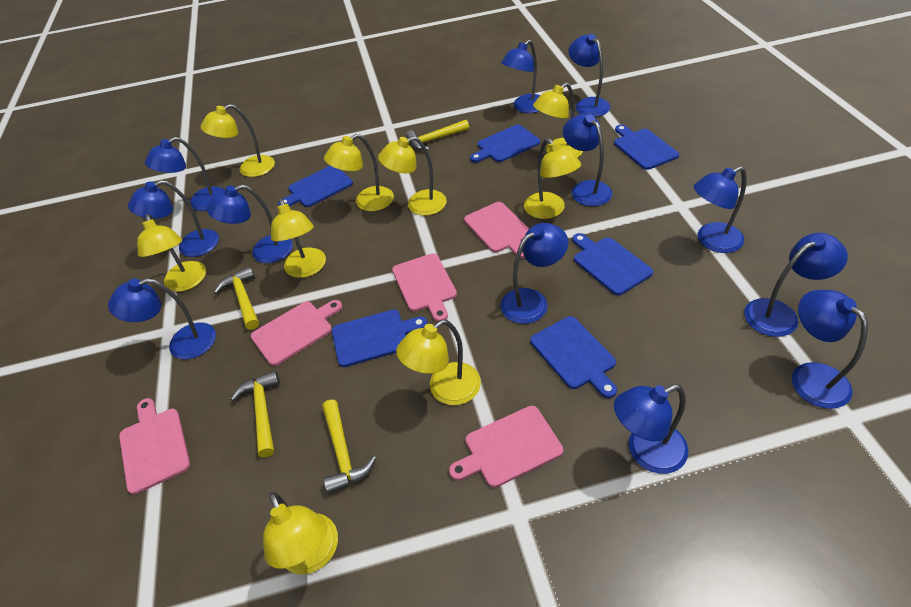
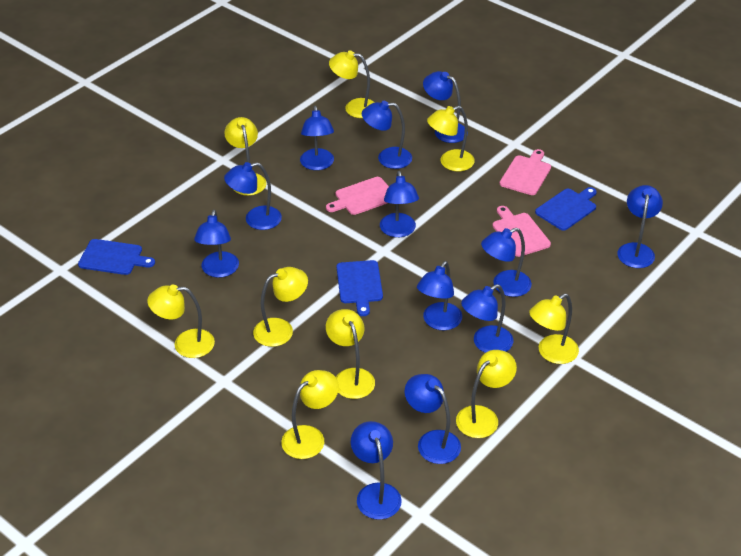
blue cutting board: 6 -> 3
pink cutting board: 5 -> 3
yellow hammer: 4 -> 0

